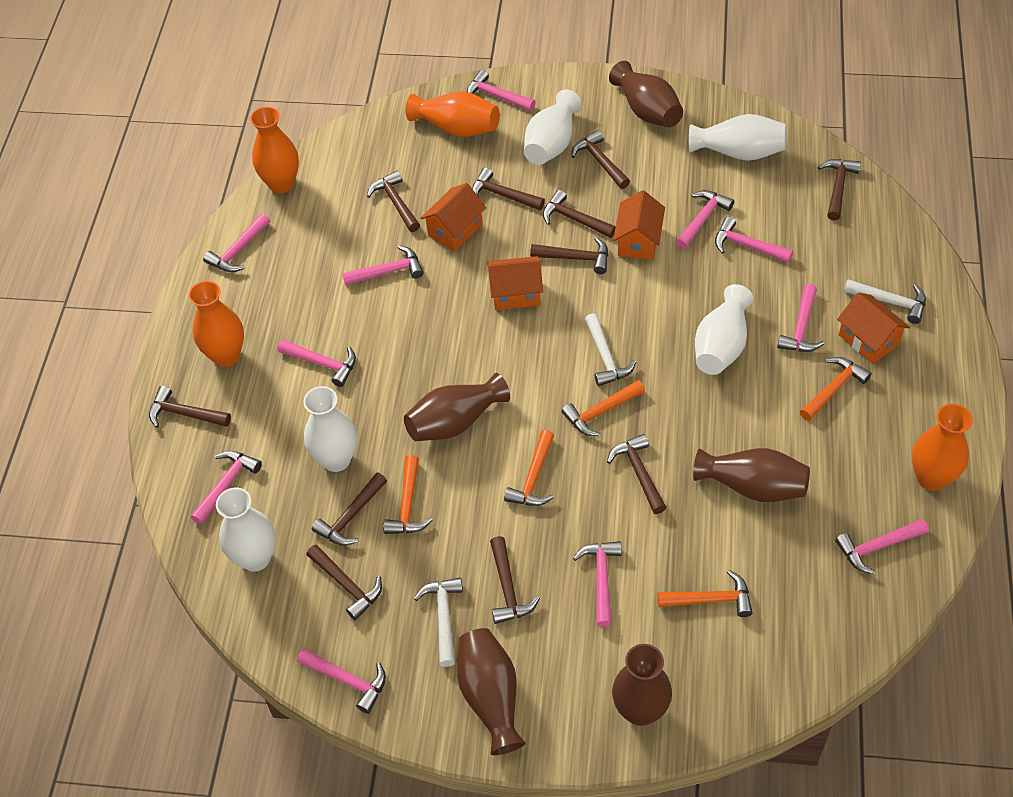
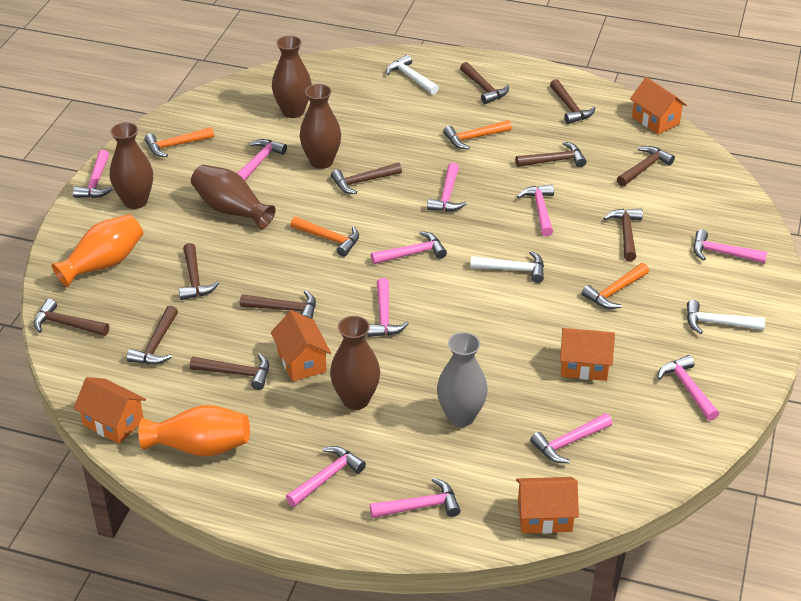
grey vase: 0 -> 1
orange hammer: 5 -> 4
orange house: 4 -> 5
orange vase: 4 -> 2
white vase: 5 -> 0

